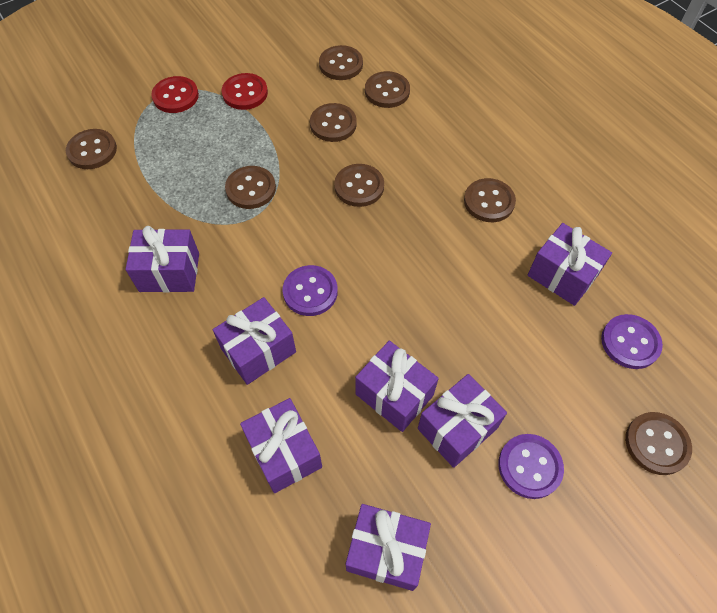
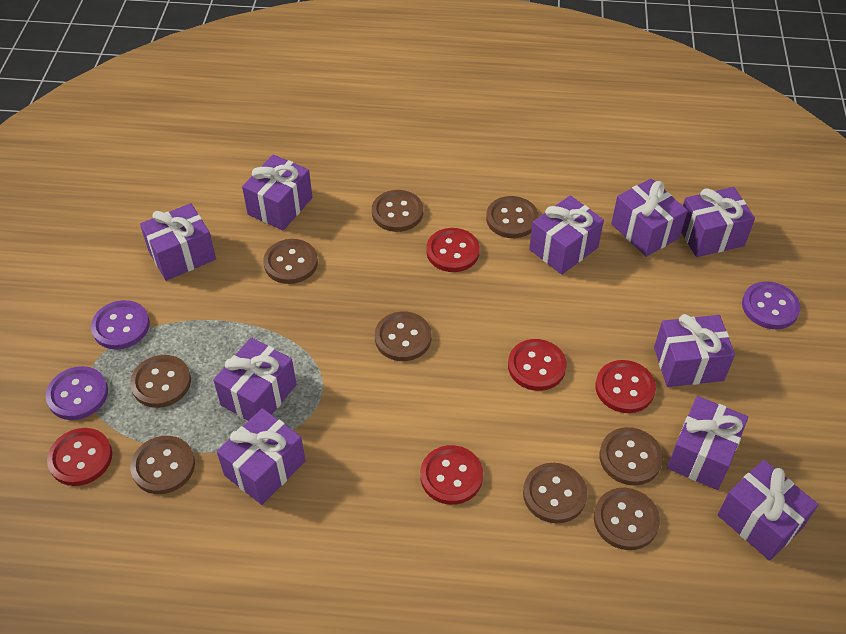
brown button: 8 -> 9
purple gift: 7 -> 10
red button: 2 -> 5

